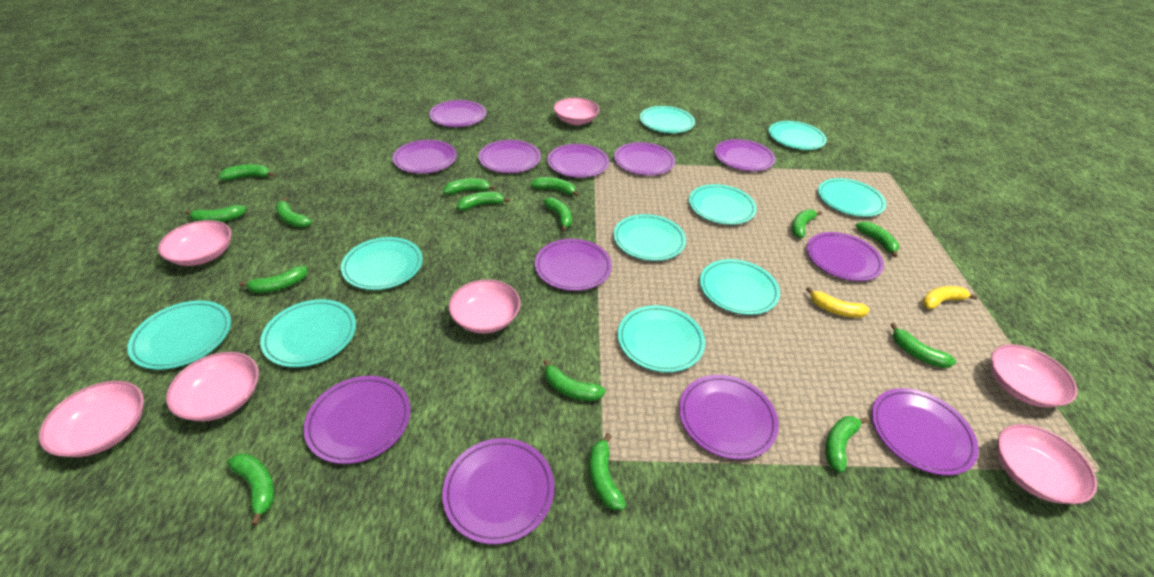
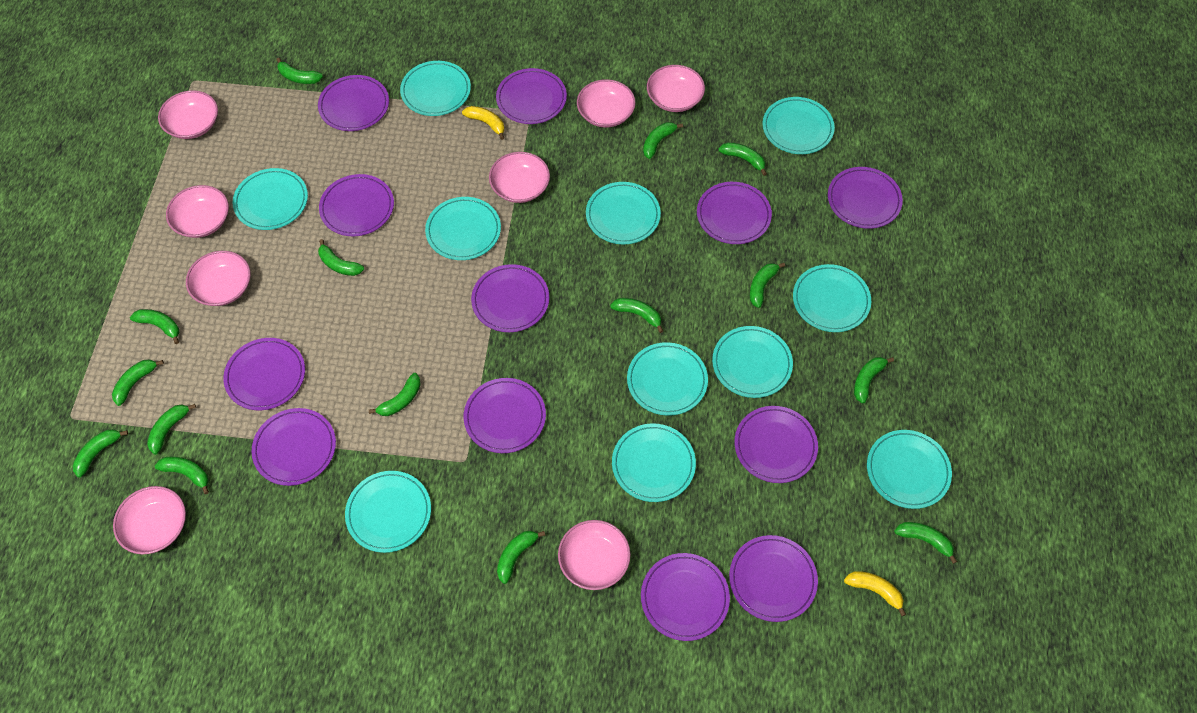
pink bowl: 7 -> 8
turquoise plate: 10 -> 11

